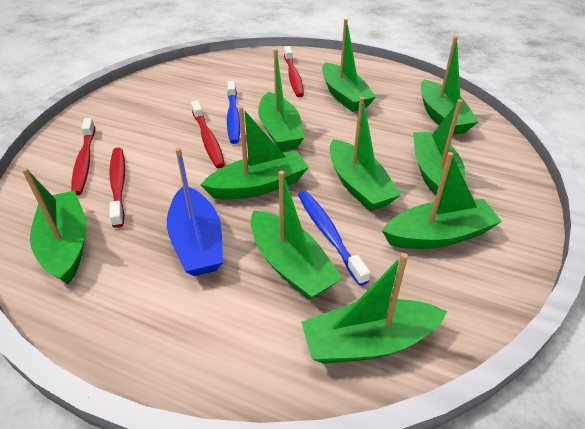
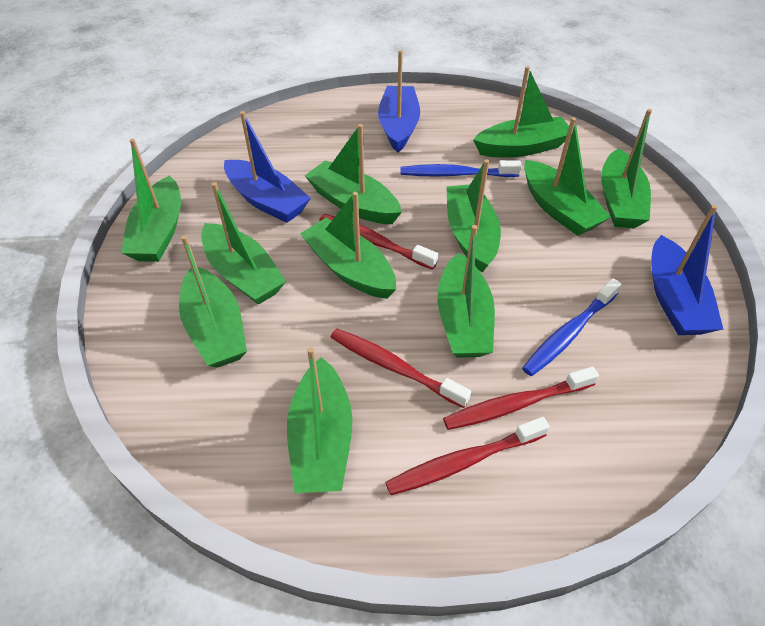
blue boat: 1 -> 3
green boat: 10 -> 11

